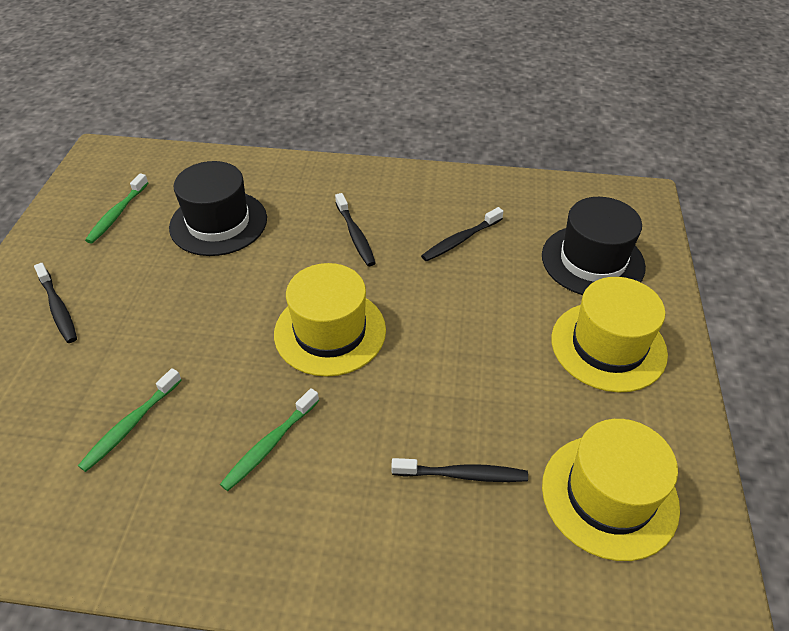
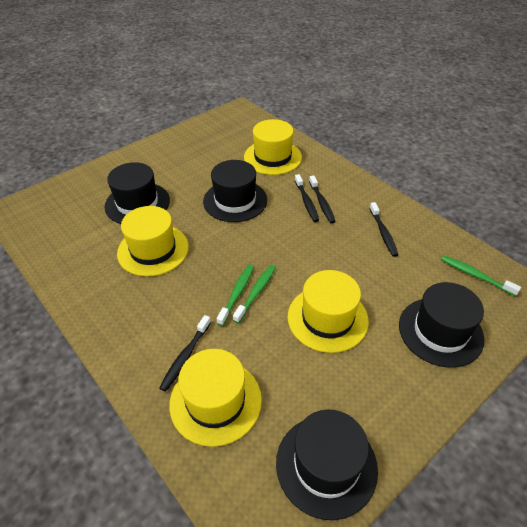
black hat: 2 -> 4
yellow hat: 3 -> 4

